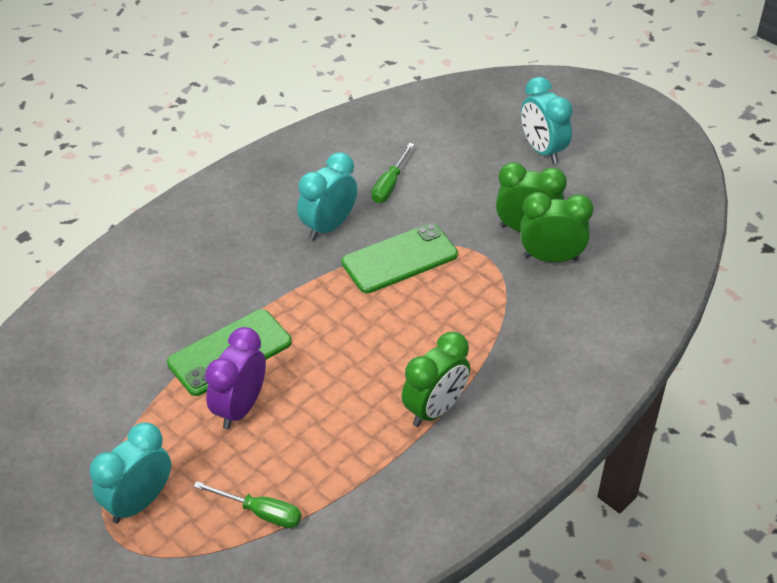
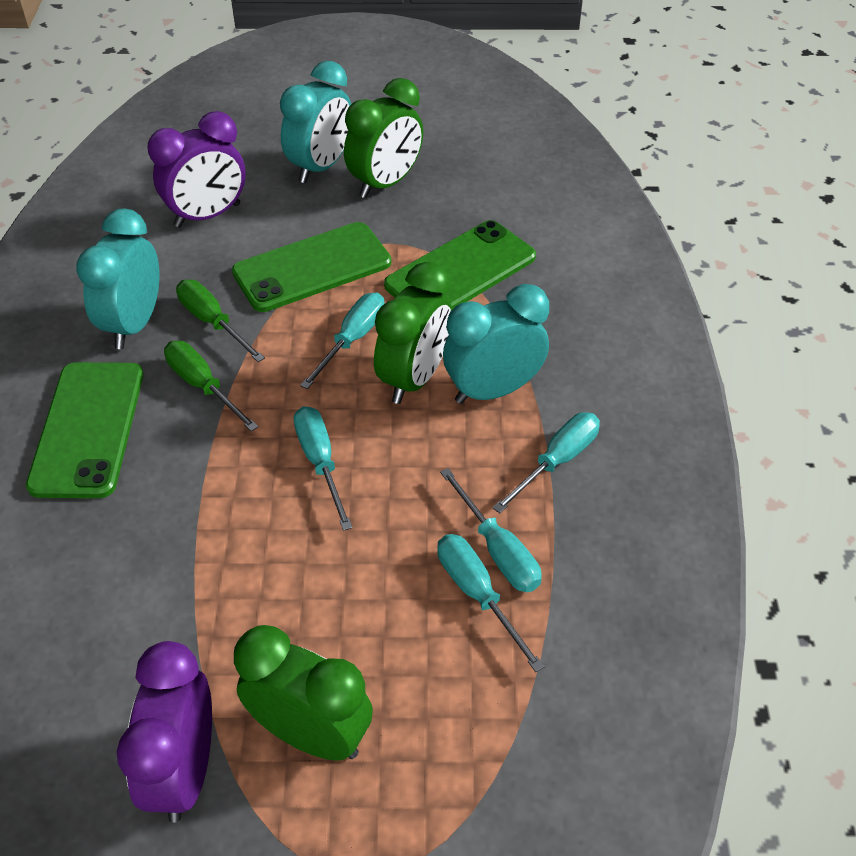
green phone: 2 -> 3
purple clock: 1 -> 2
turquoise screwdriver: 0 -> 5

